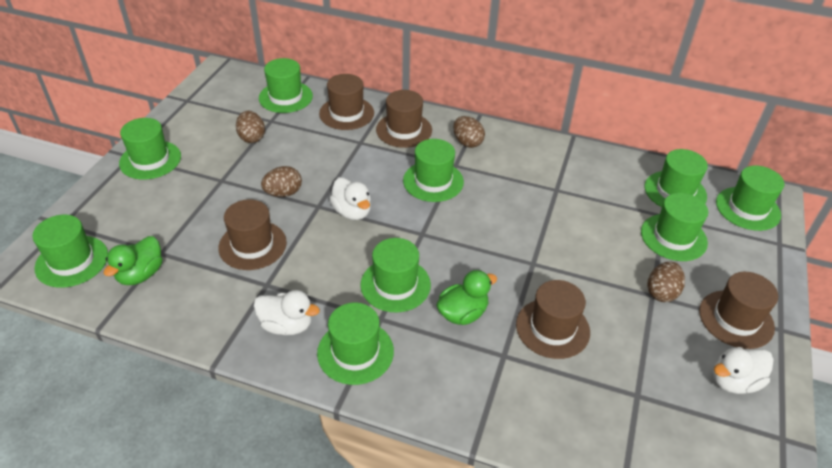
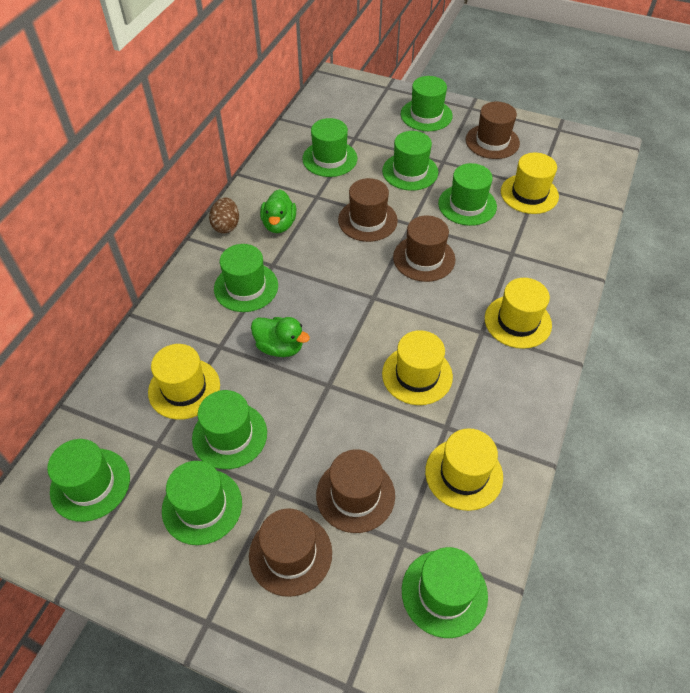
brown egg: 4 -> 1
white duck: 3 -> 0
yellow hat: 0 -> 5

